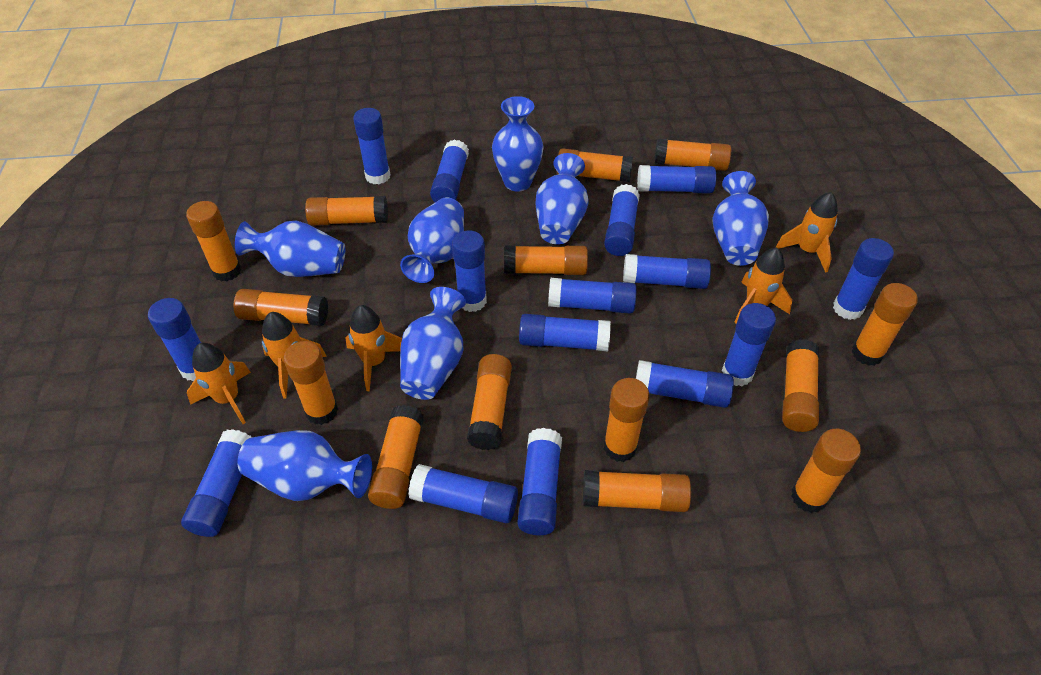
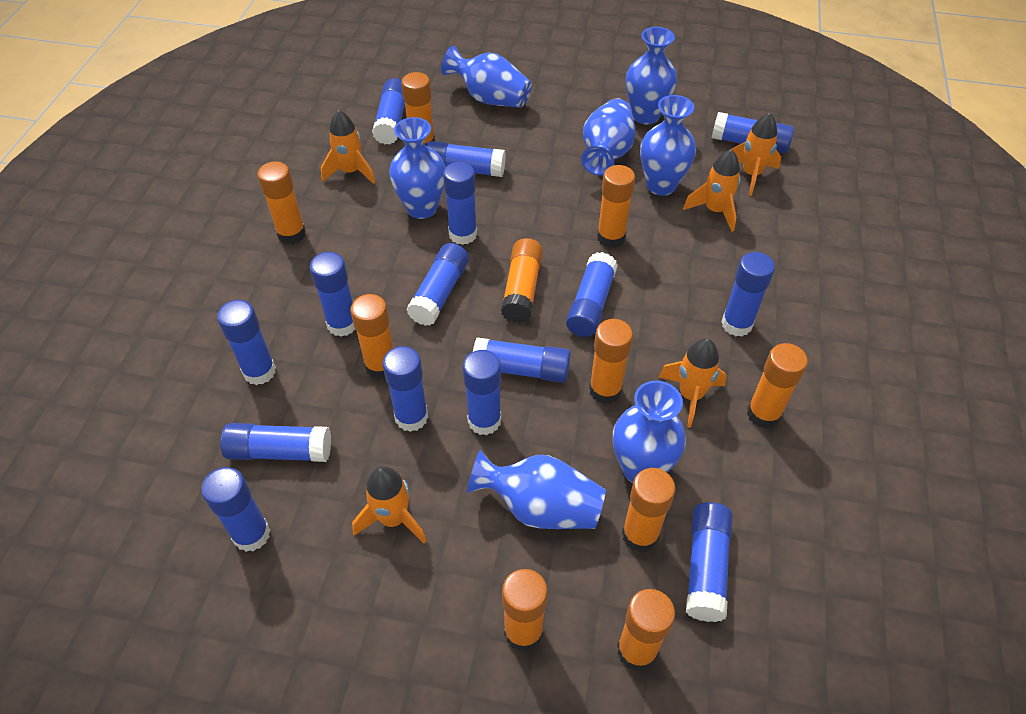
orange glue stick: 14 -> 10

